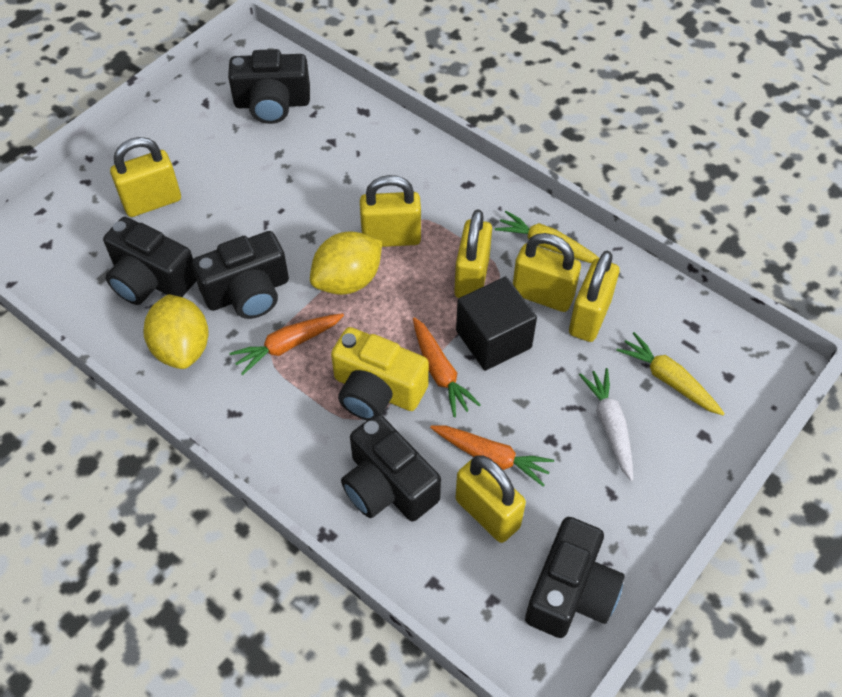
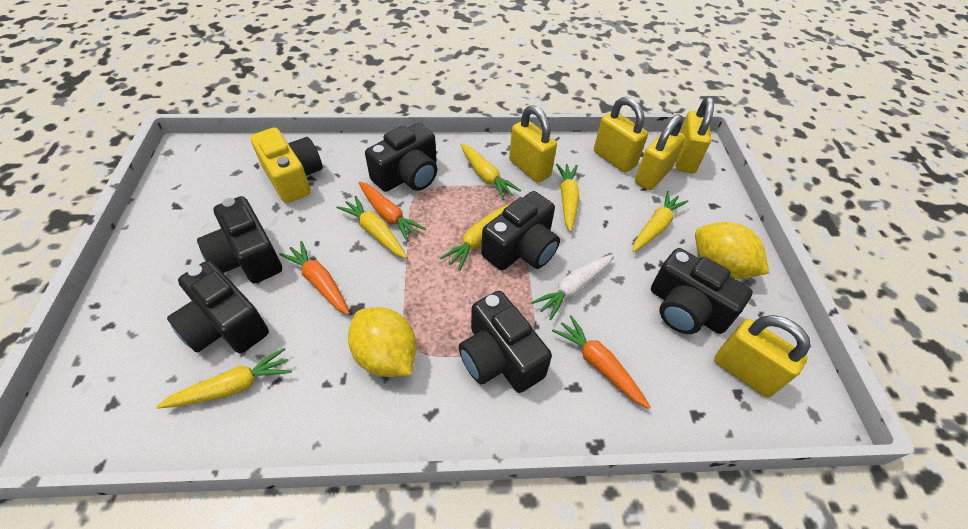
black camera: 5 -> 6
black cube: 1 -> 0
yellow carrot: 2 -> 6
yellow padlock: 6 -> 5

